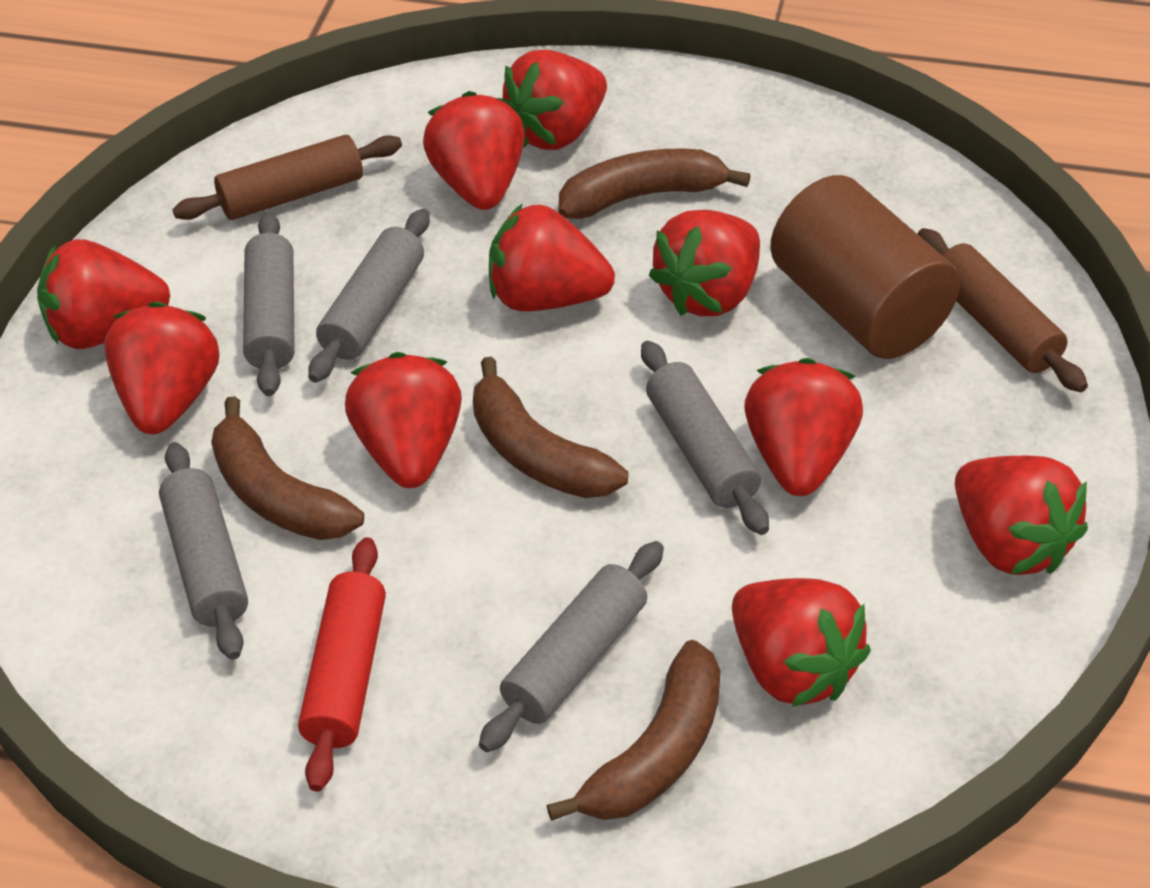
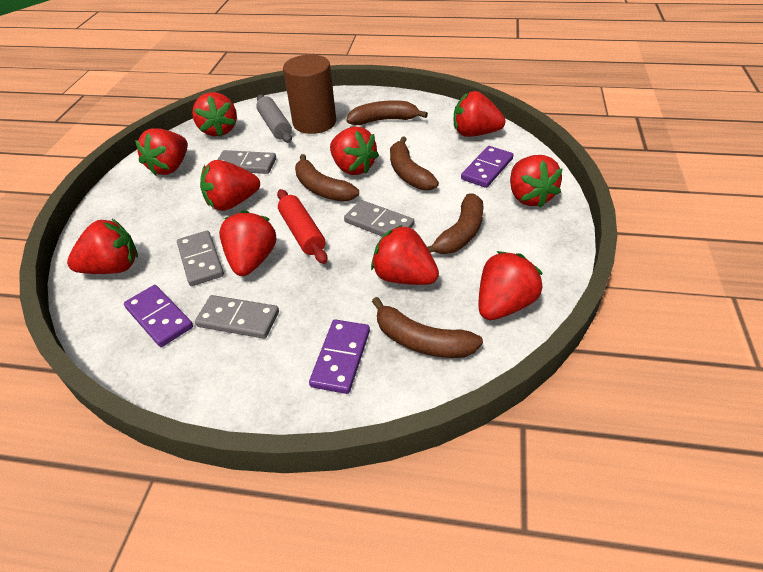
brown banana: 4 -> 5
brown rolling pin: 2 -> 0
grey domino: 0 -> 4
grey rolling pin: 5 -> 1
purple domino: 0 -> 3

